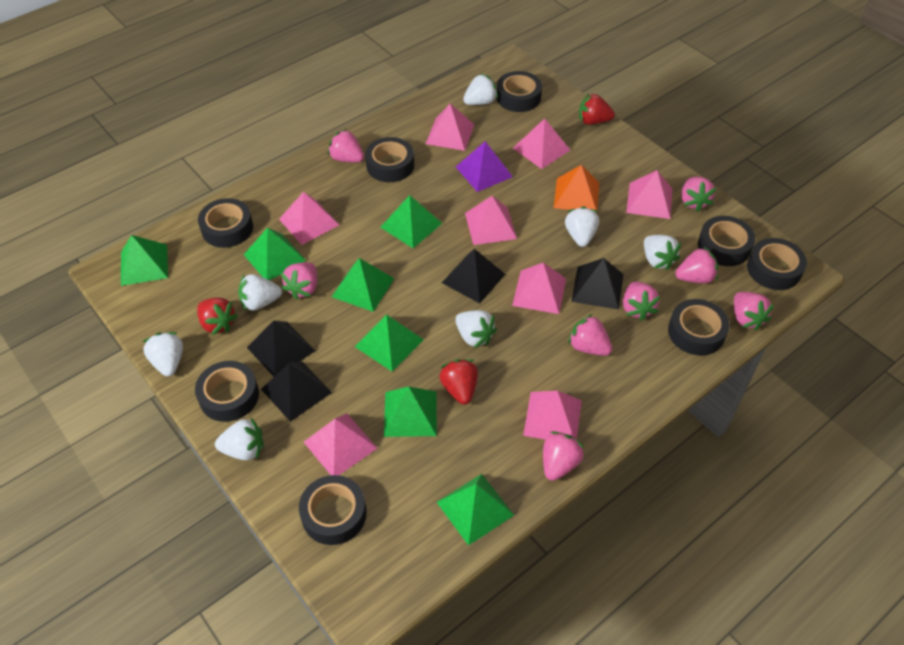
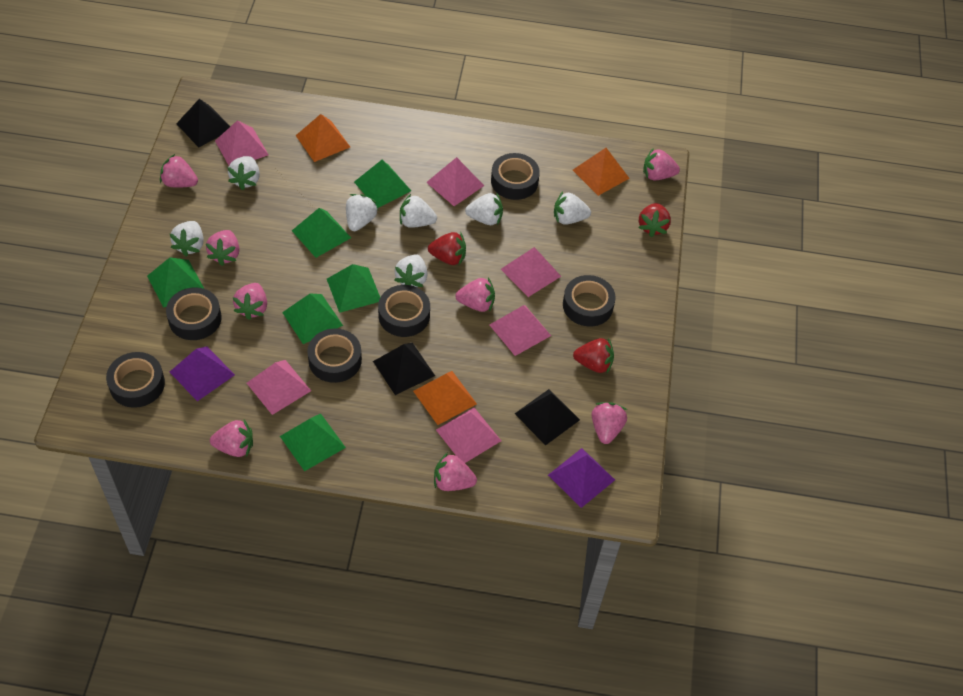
black pyramid: 4 -> 3
black tape: 8 -> 6
green pyramid: 7 -> 6
orange pyramid: 1 -> 3
pink pyramid: 8 -> 6
purple pyramid: 1 -> 2

